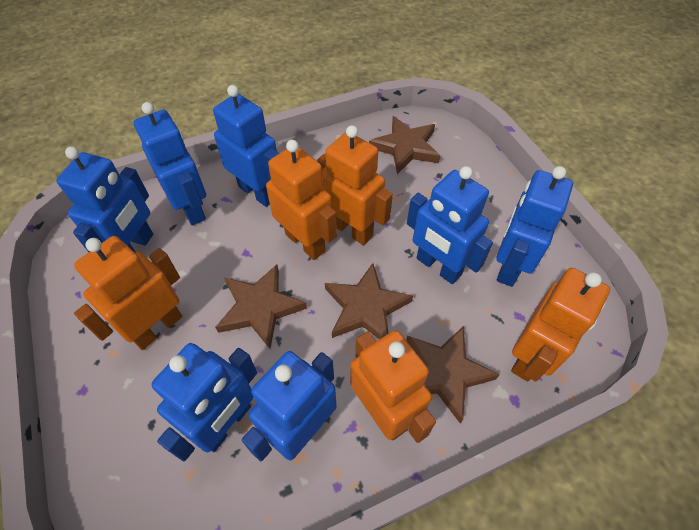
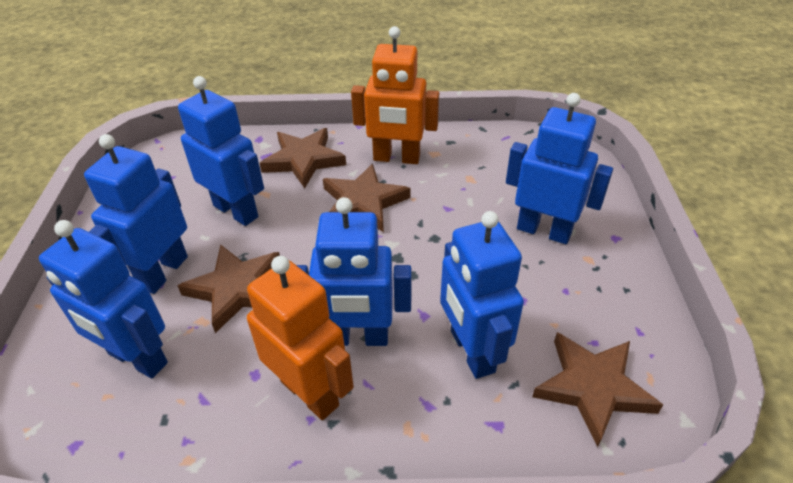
blue robot: 7 -> 6
orange robot: 5 -> 2

